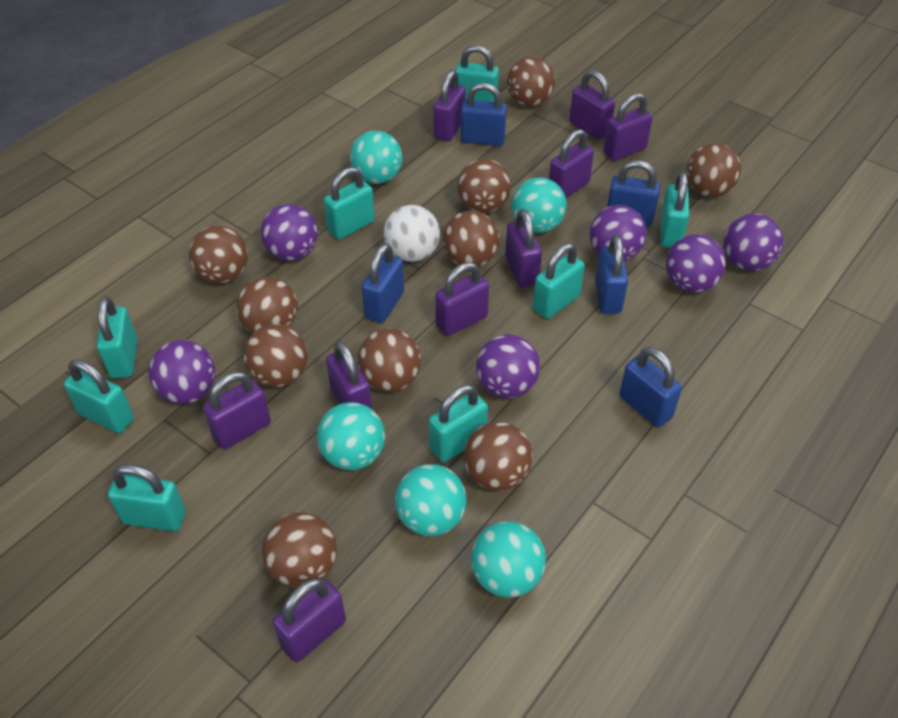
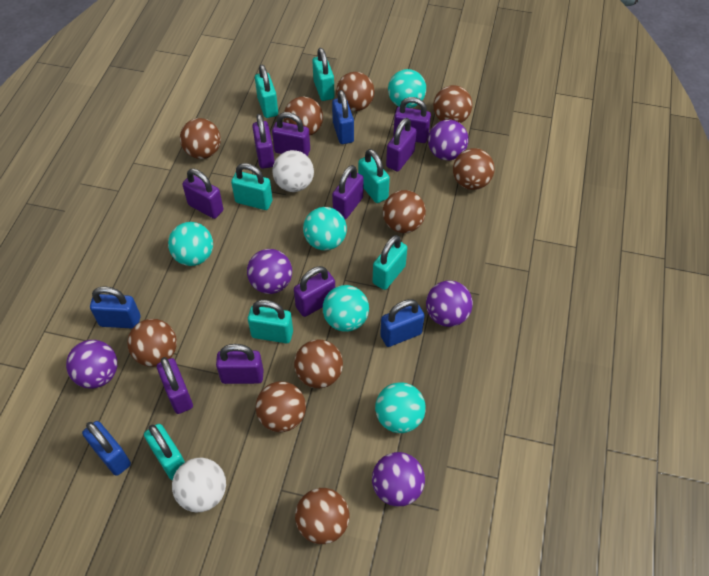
blue padlock: 5 -> 4
purple ball: 6 -> 5
turquoise padlock: 8 -> 7
white ball: 1 -> 2

